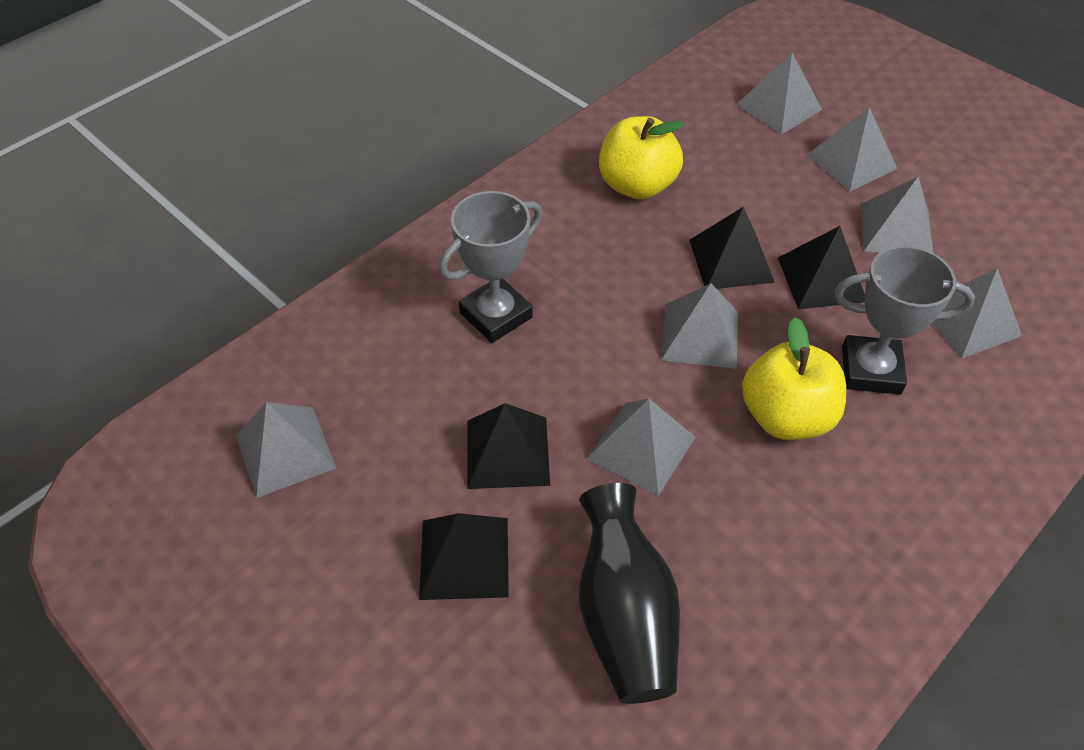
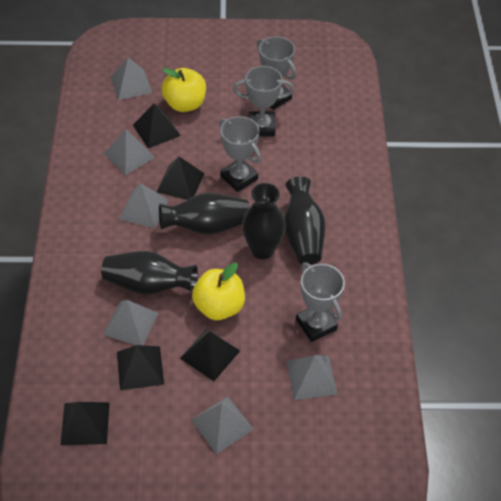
black pyramid: 4 -> 5
black vase: 1 -> 4
grey pyramid: 7 -> 6
grey trophy: 2 -> 4

